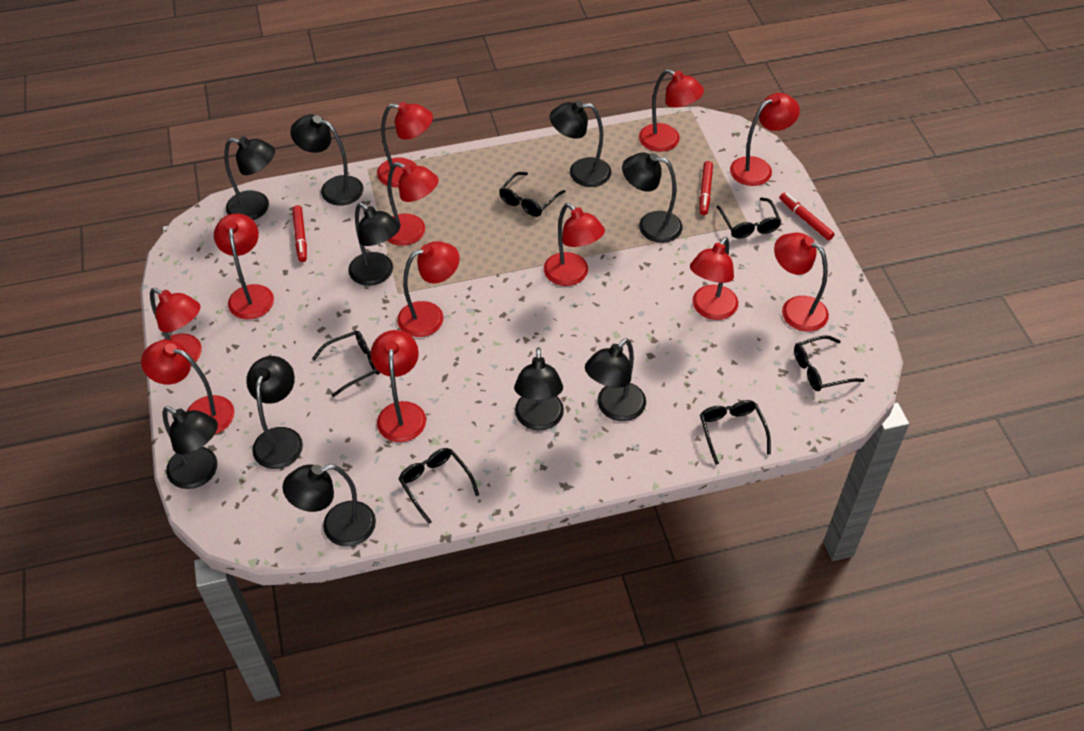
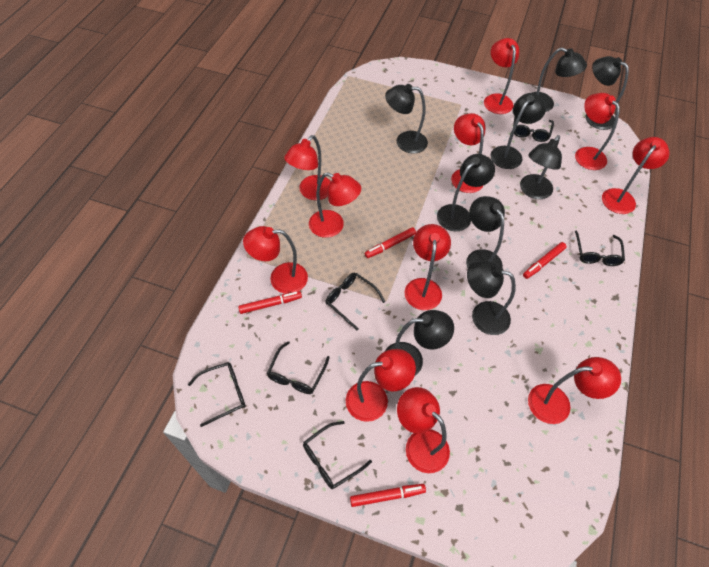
black lamp: 10 -> 9
red lamp: 12 -> 11
red marker: 3 -> 4

